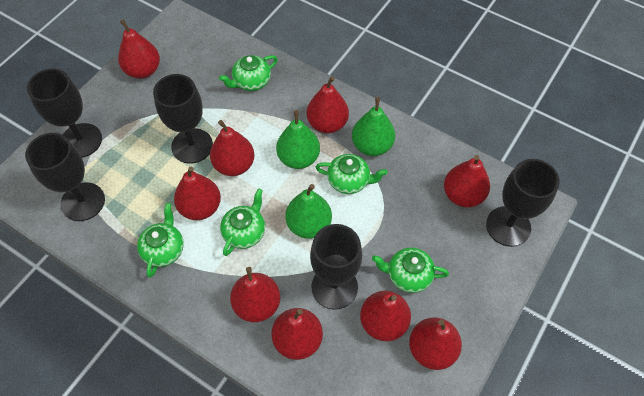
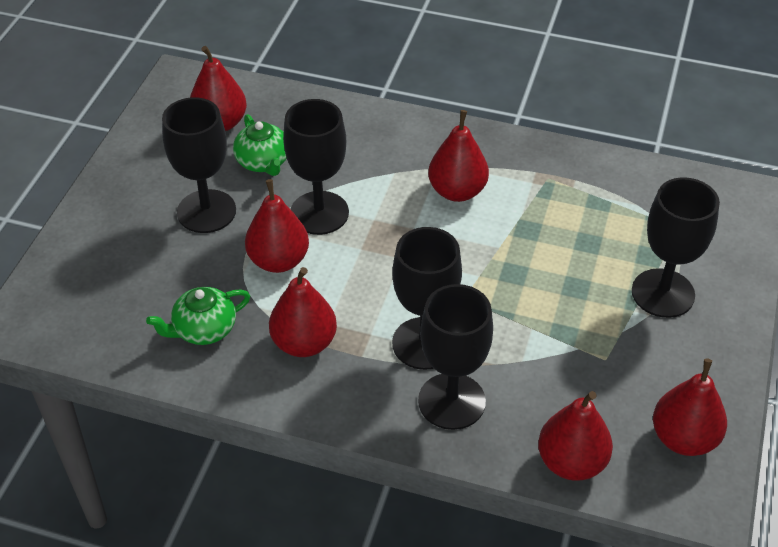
green pear: 3 -> 0
green teapot: 5 -> 2
red pear: 9 -> 6

